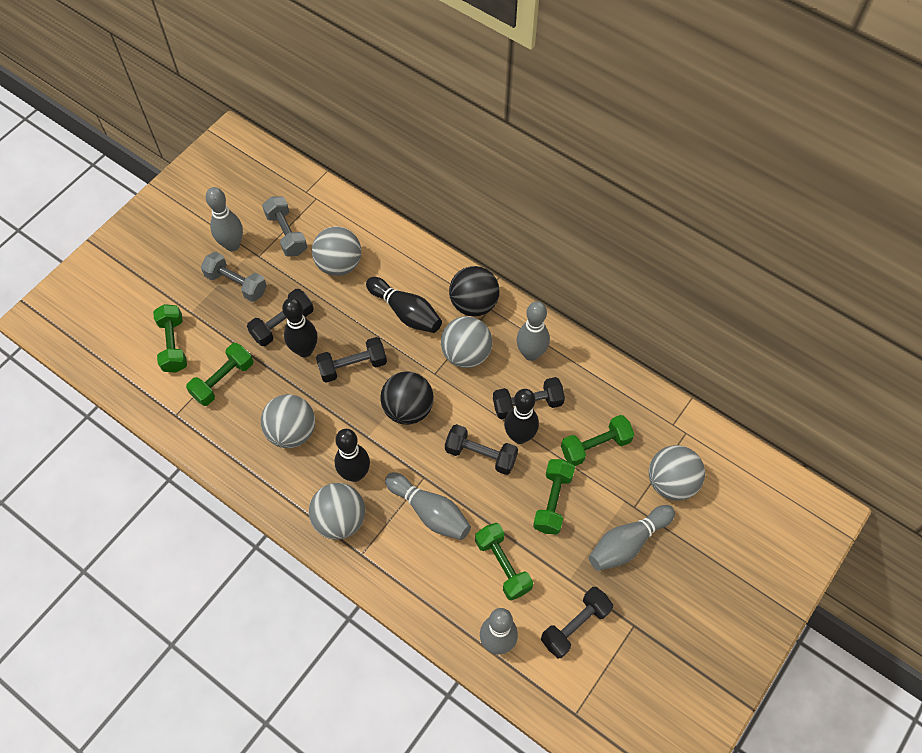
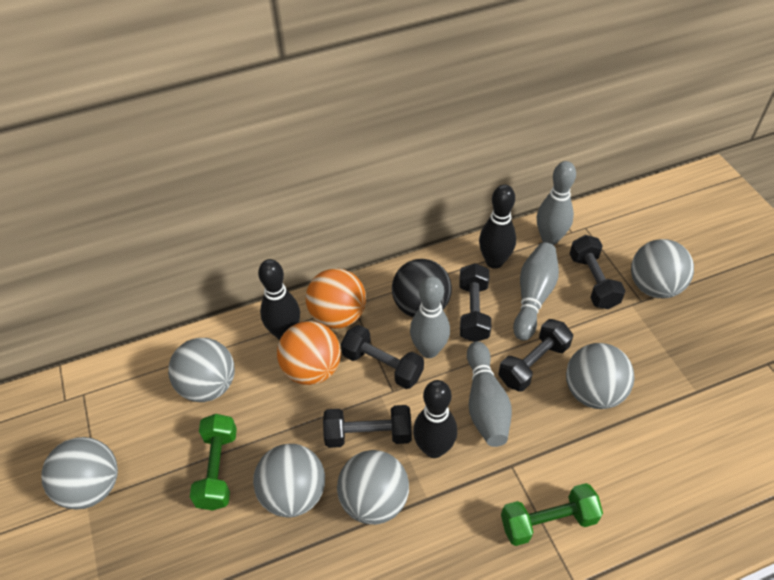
black ball: 2 -> 1
black bowling pin: 4 -> 3
green dumbbell: 5 -> 2
grey ball: 5 -> 6
grey bowling pin: 5 -> 4
grey dumbbell: 2 -> 0
orange ball: 0 -> 2

